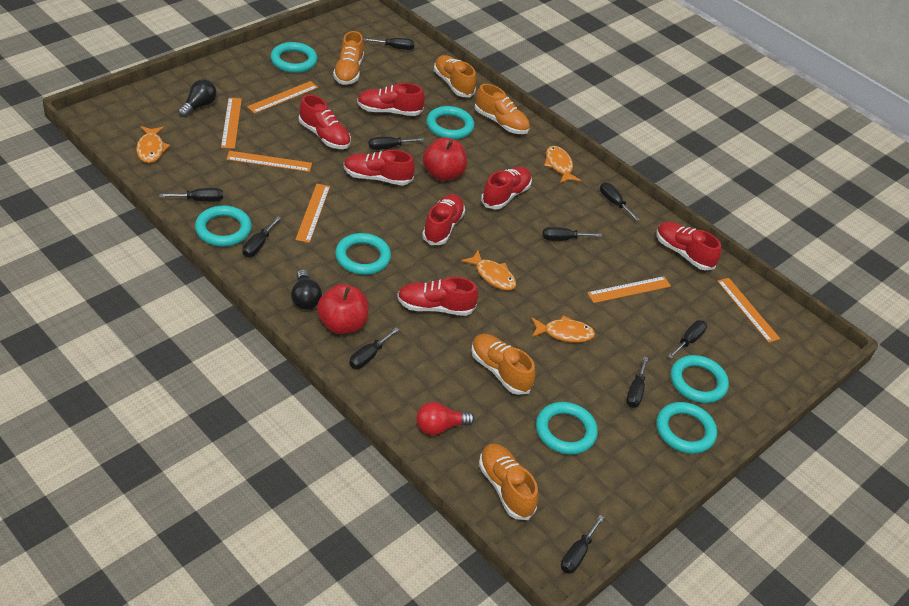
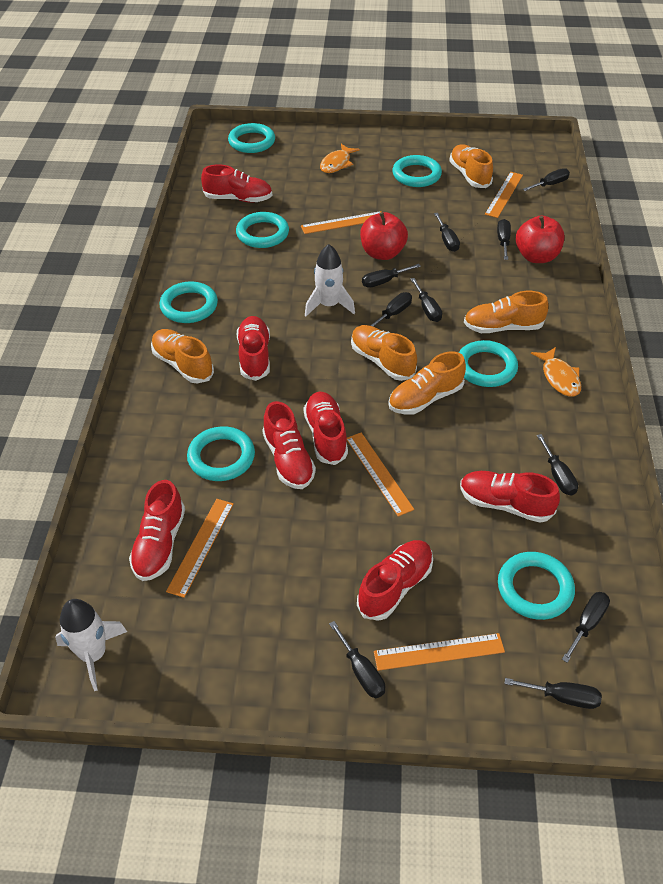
black light bulb: 2 -> 0
orange fish: 4 -> 2
orange ruler: 6 -> 5
red light bulb: 1 -> 0
white rocket: 0 -> 2

